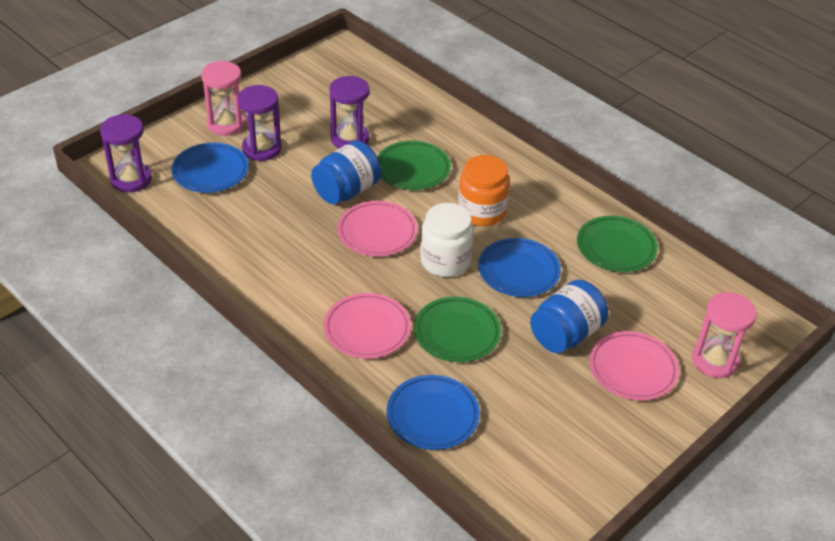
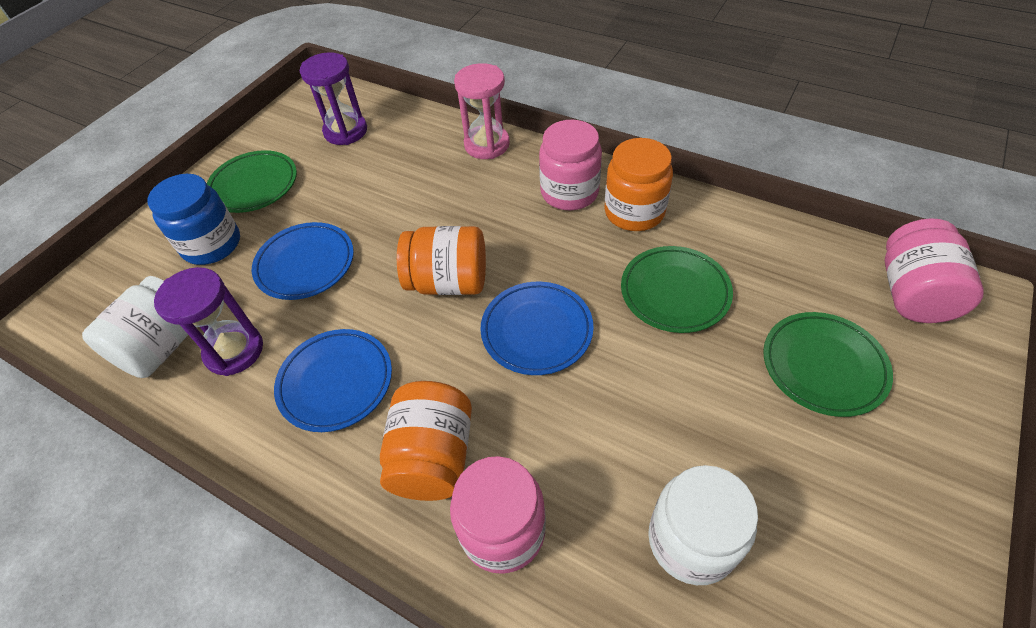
blue jar: 2 -> 1
orange jar: 1 -> 3
pink hourglass: 2 -> 1
pink jar: 0 -> 3
pink plate: 3 -> 0
purple hourglass: 3 -> 2
white jar: 1 -> 2

